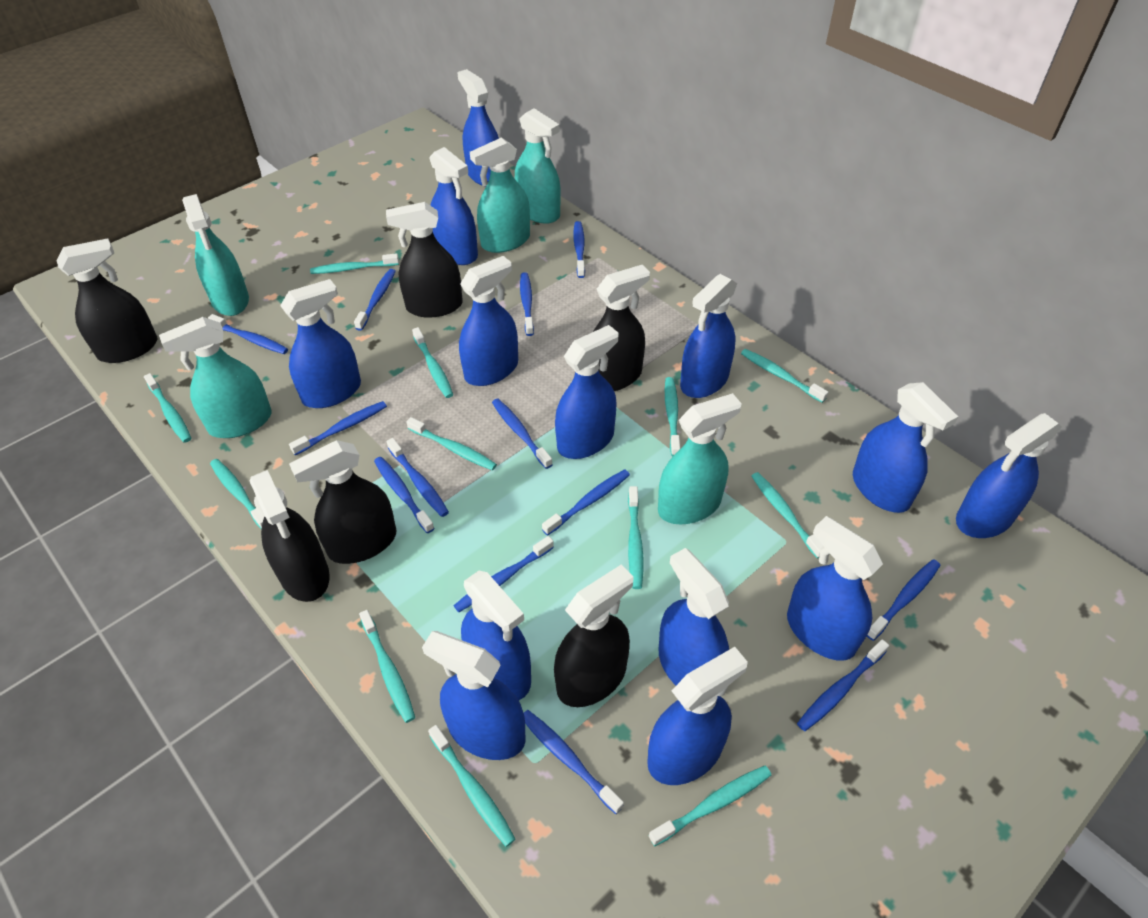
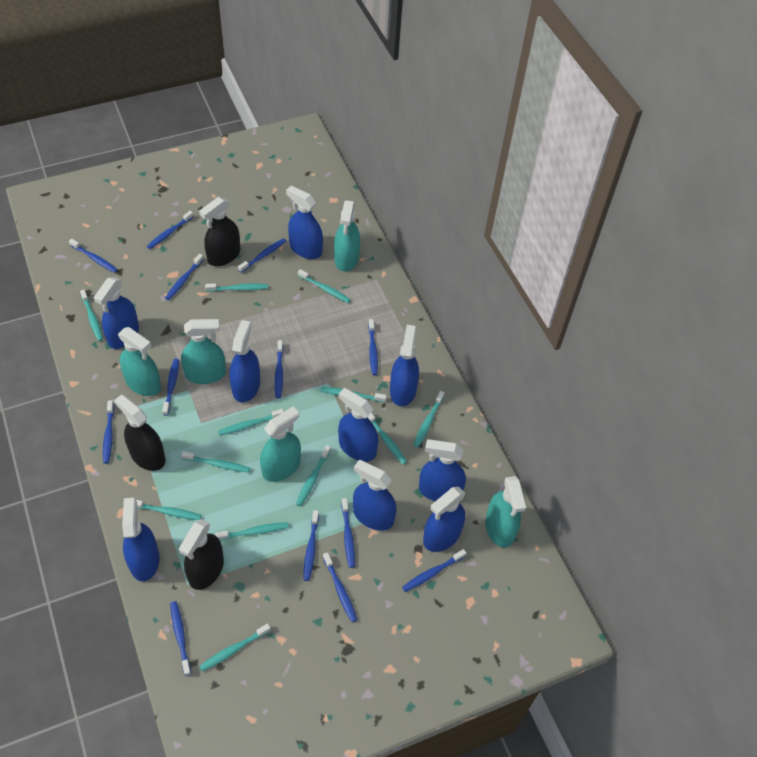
black spray bottle: 6 -> 3
blue spray bottle: 13 -> 9

